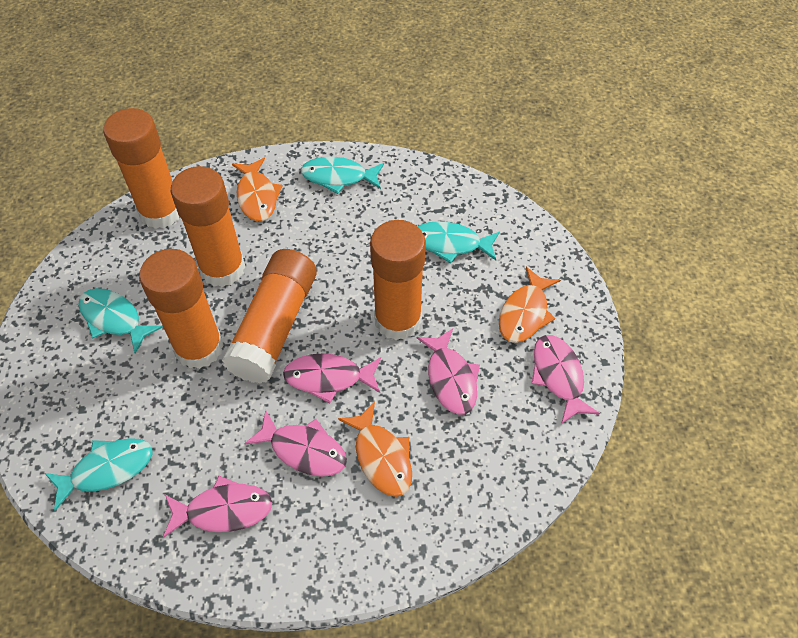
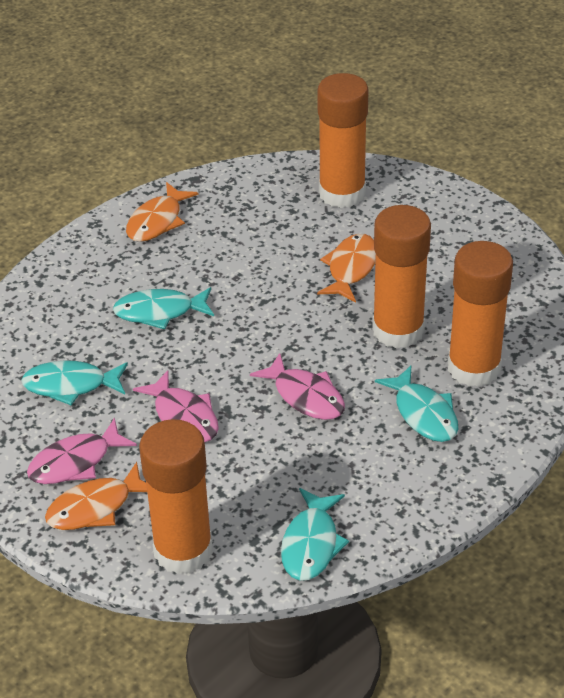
orange glue stick: 5 -> 4
pink fish: 5 -> 3

